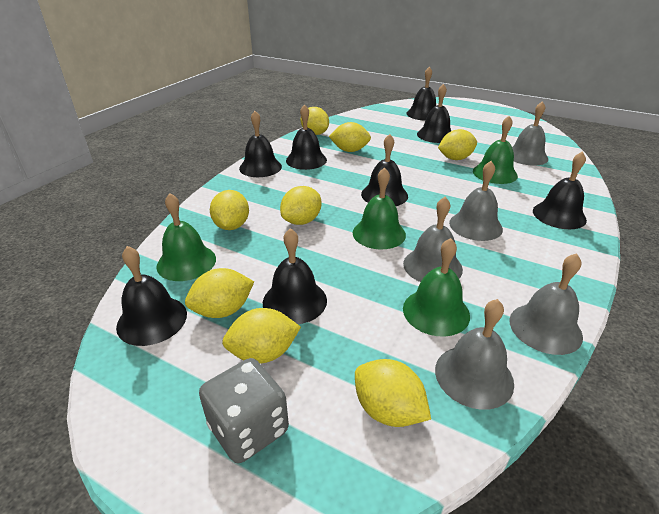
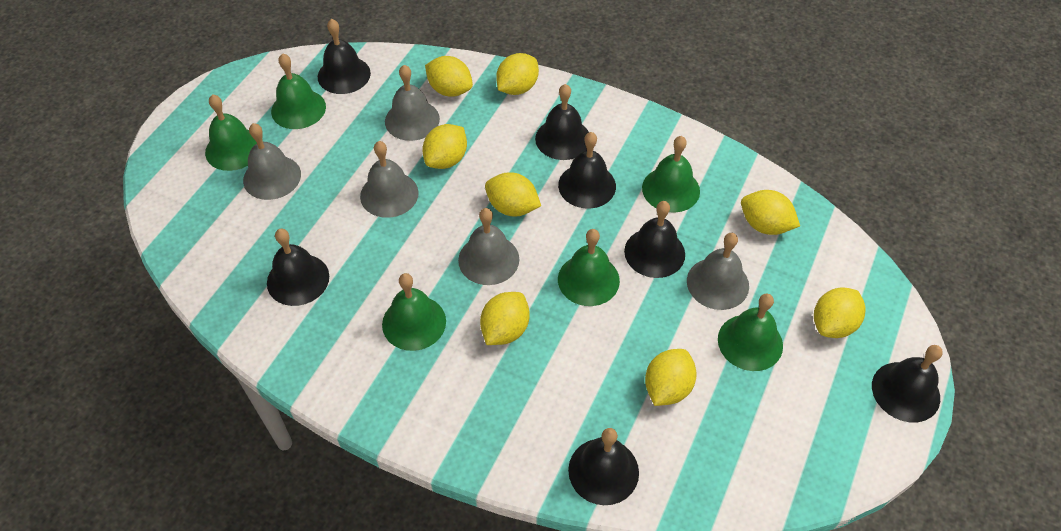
black bell: 8 -> 7
green bell: 4 -> 6
grey dice: 1 -> 0

